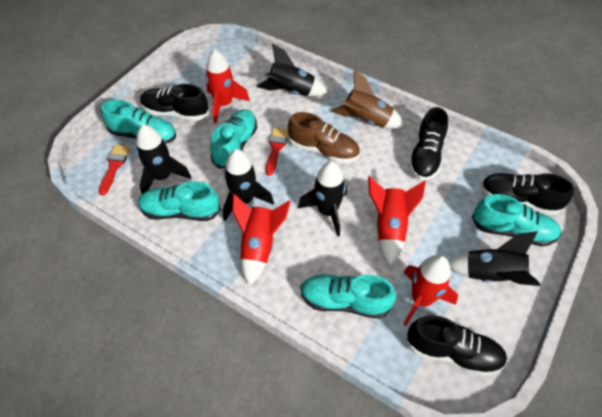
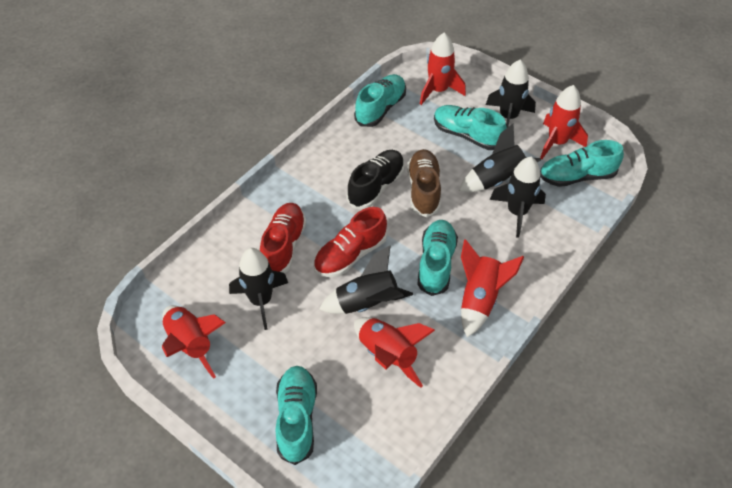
black shoe: 4 -> 1
brown rocket: 1 -> 0
red brush: 2 -> 0
red rocket: 4 -> 5
red shoe: 0 -> 2

